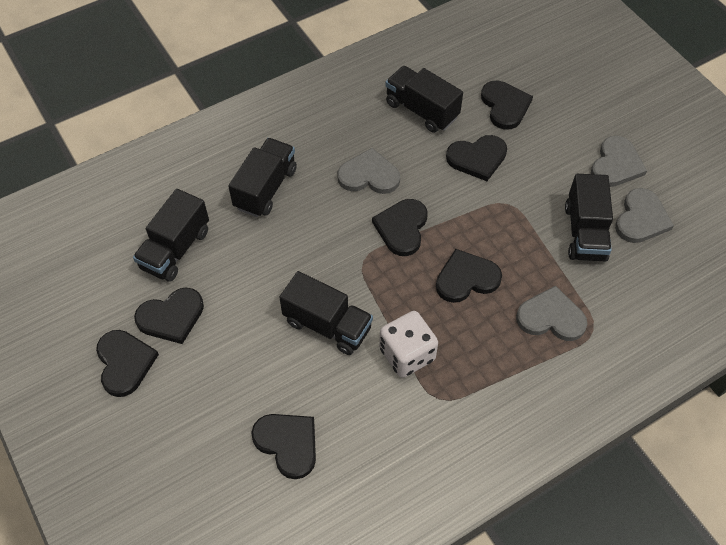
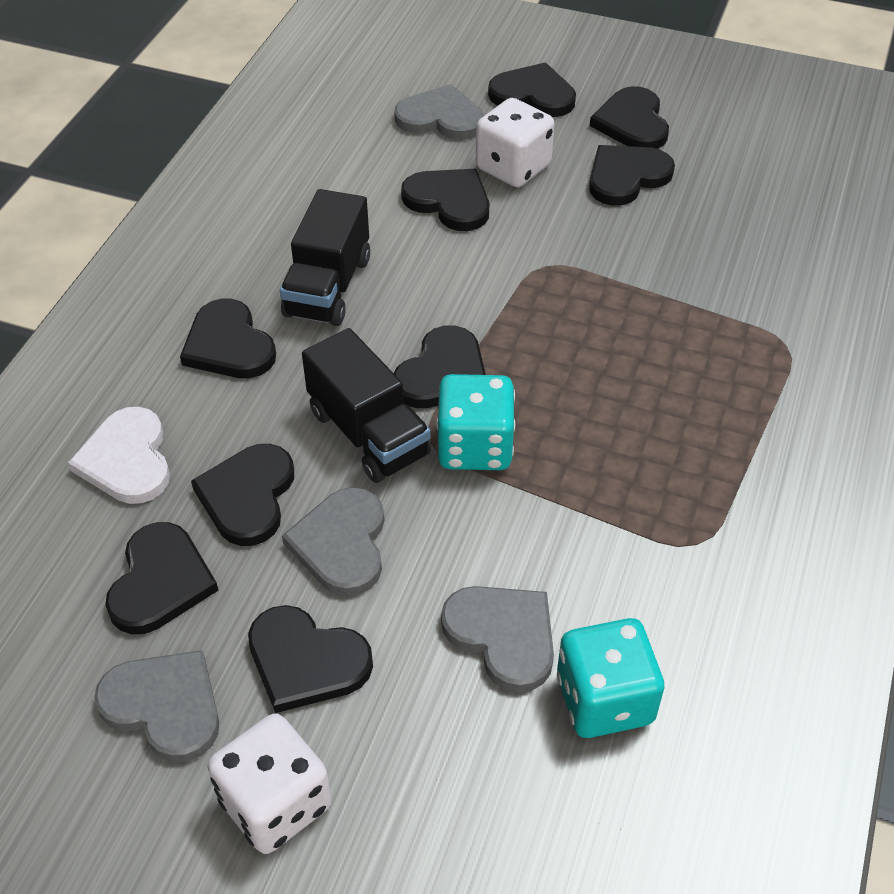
black heart: 7 -> 9
black truck: 5 -> 2
turquoise dice: 0 -> 2
white dice: 1 -> 2
white heart: 0 -> 1

